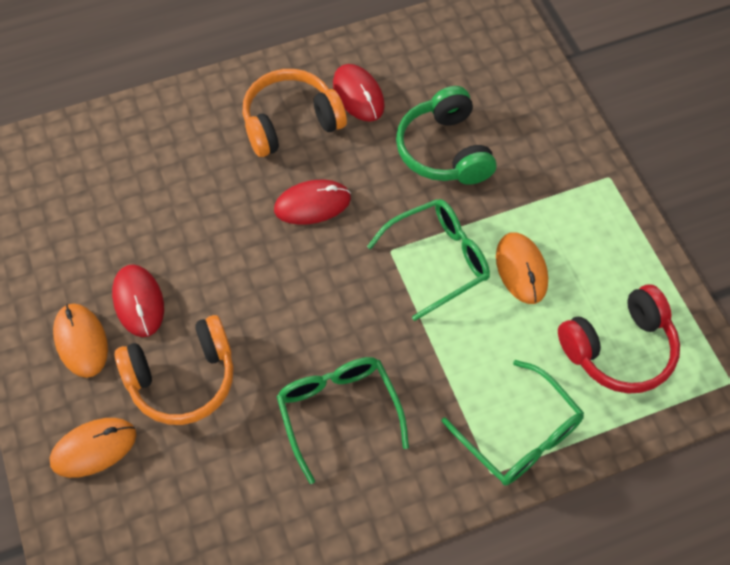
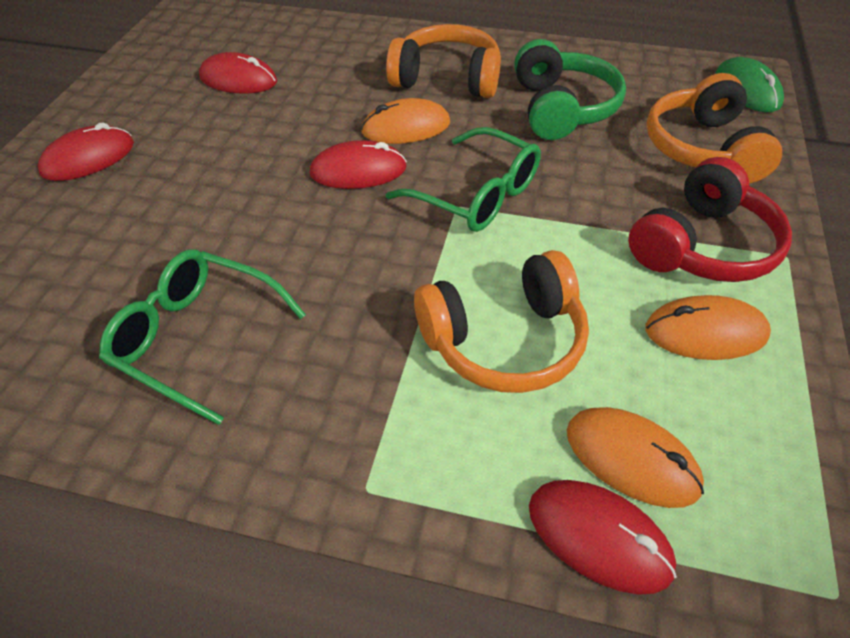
green glasses: 3 -> 2
green mouse: 0 -> 1
orange headphones: 2 -> 3
red mouse: 3 -> 4

